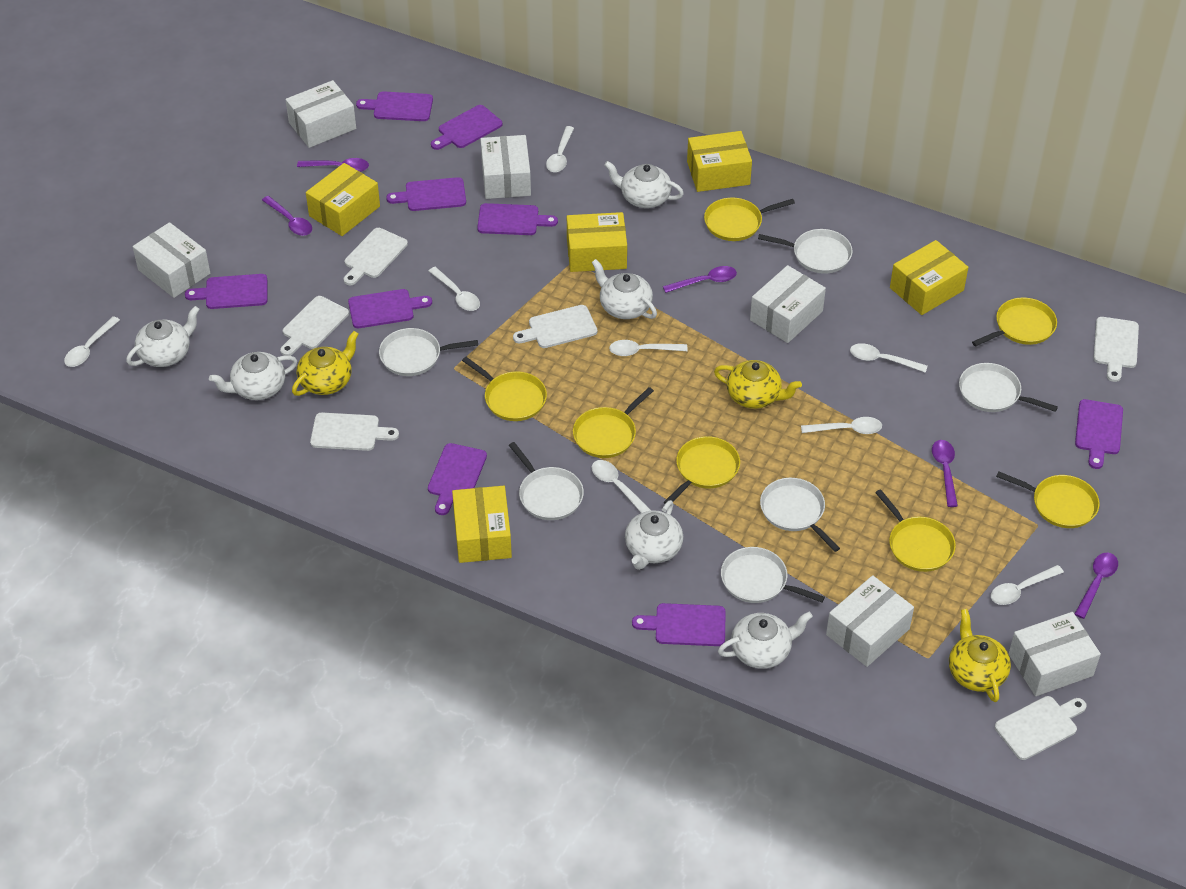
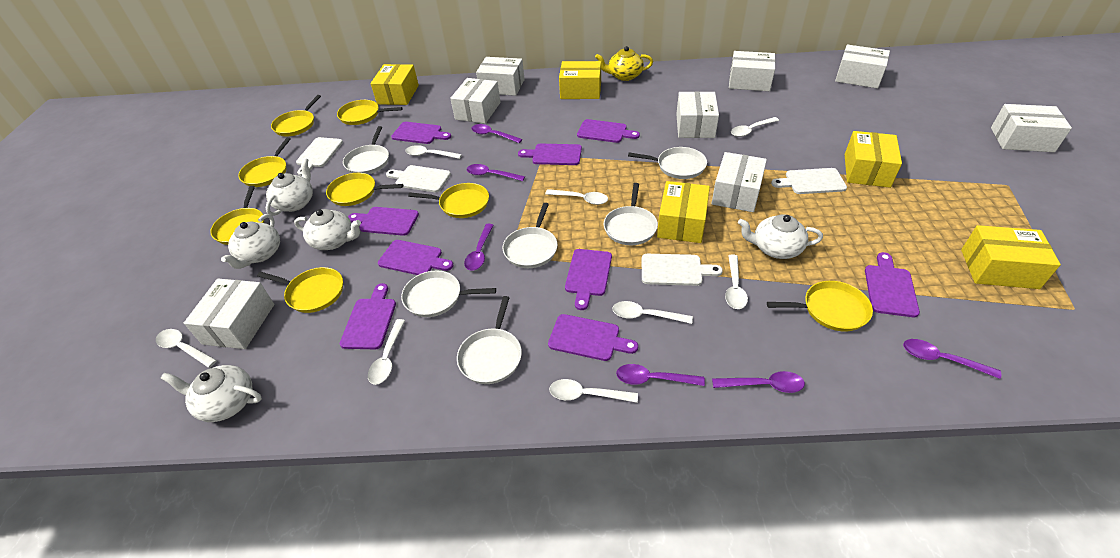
purple spoon: 5 -> 6
white box: 6 -> 8
white cutting board: 6 -> 4
white teapot: 6 -> 5
yellow pan: 7 -> 8
yellow teapot: 3 -> 1

